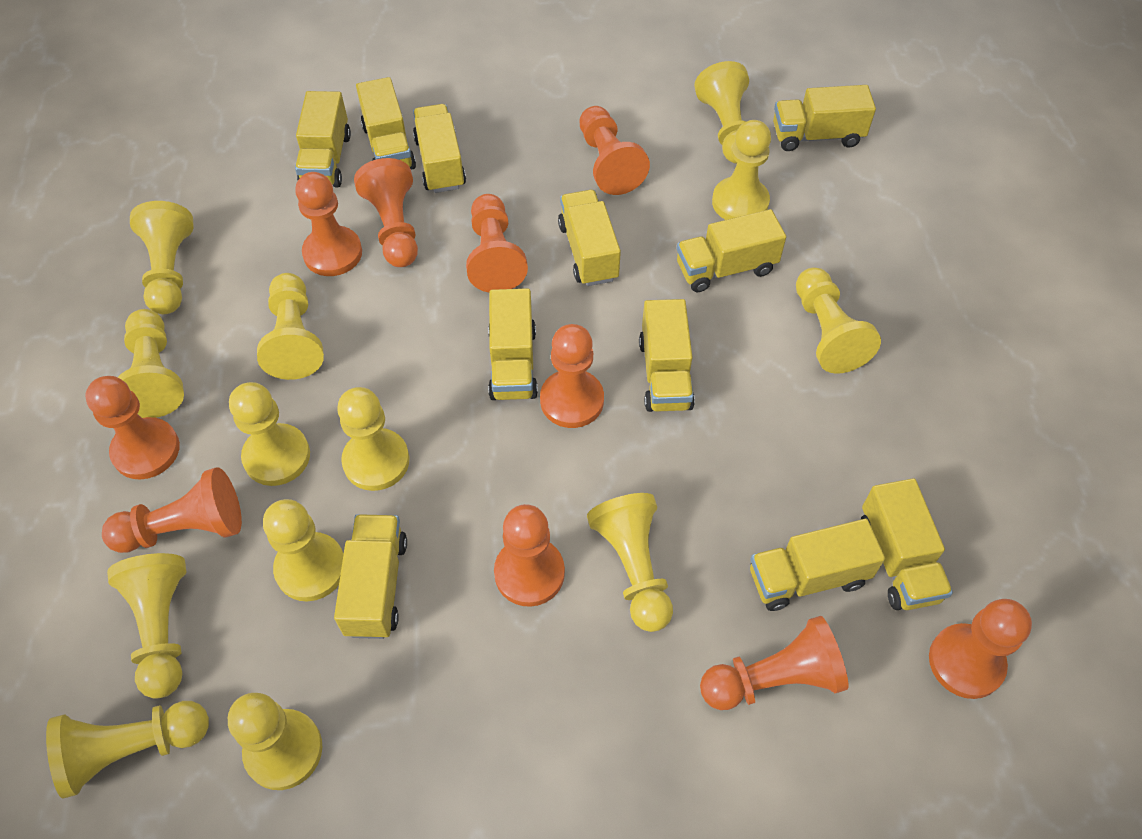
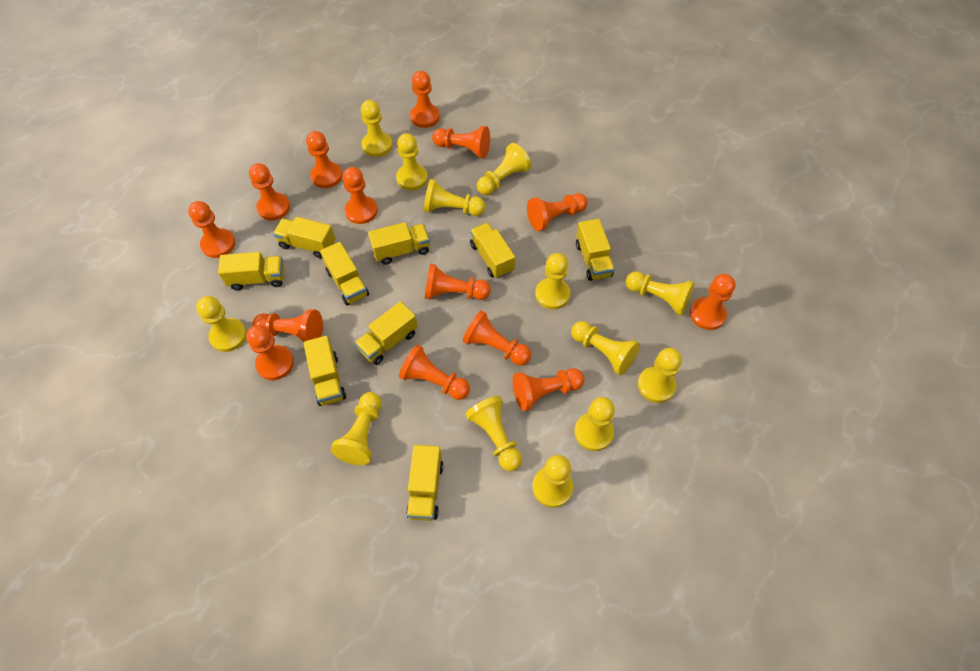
orange pawn: 10 -> 14
yellow truck: 11 -> 9

